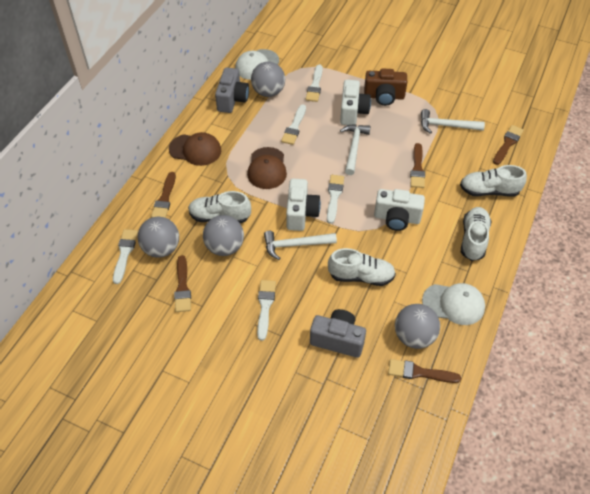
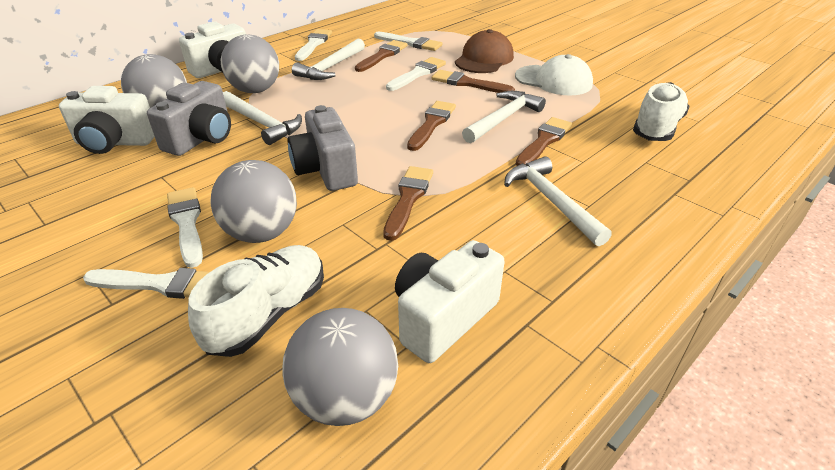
brown camera: 1 -> 0
brown cap: 2 -> 1
white cap: 2 -> 1
white hammer: 3 -> 4
white shoe: 4 -> 2

